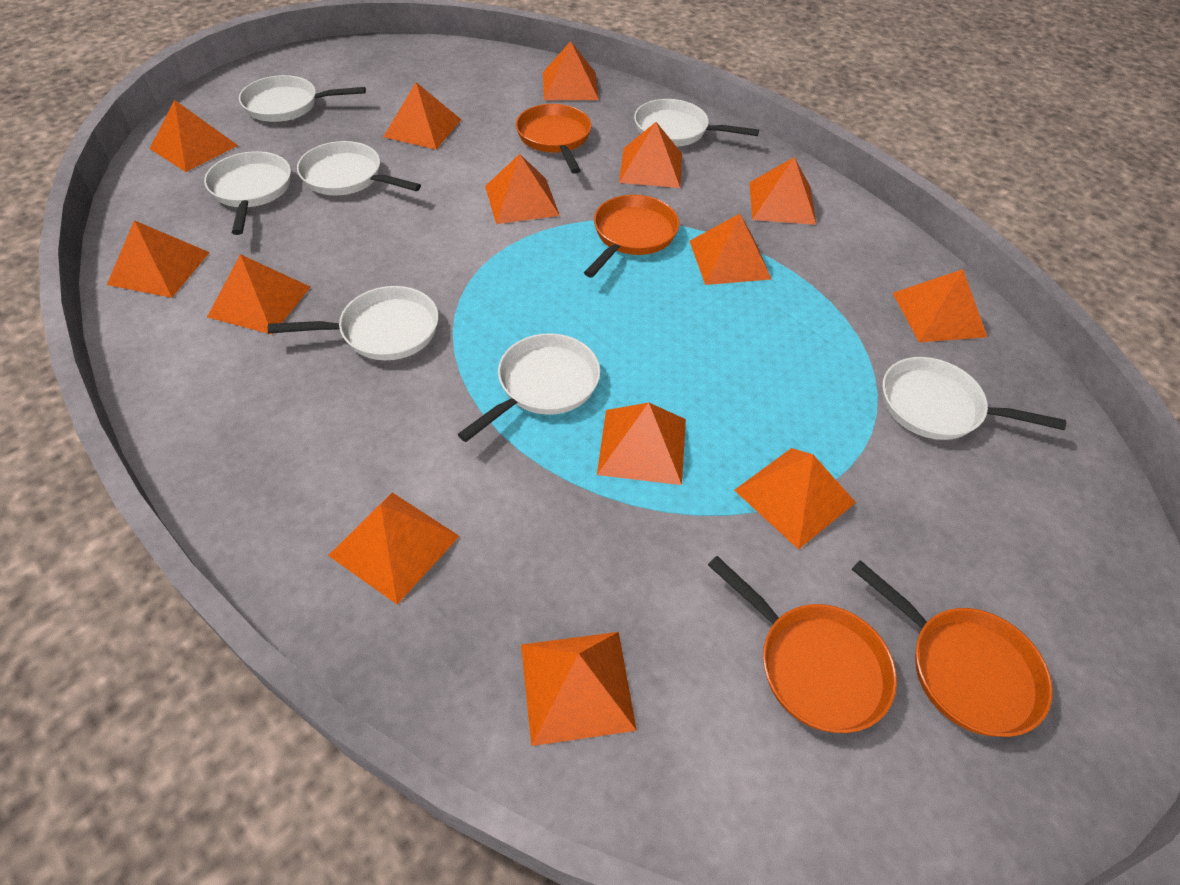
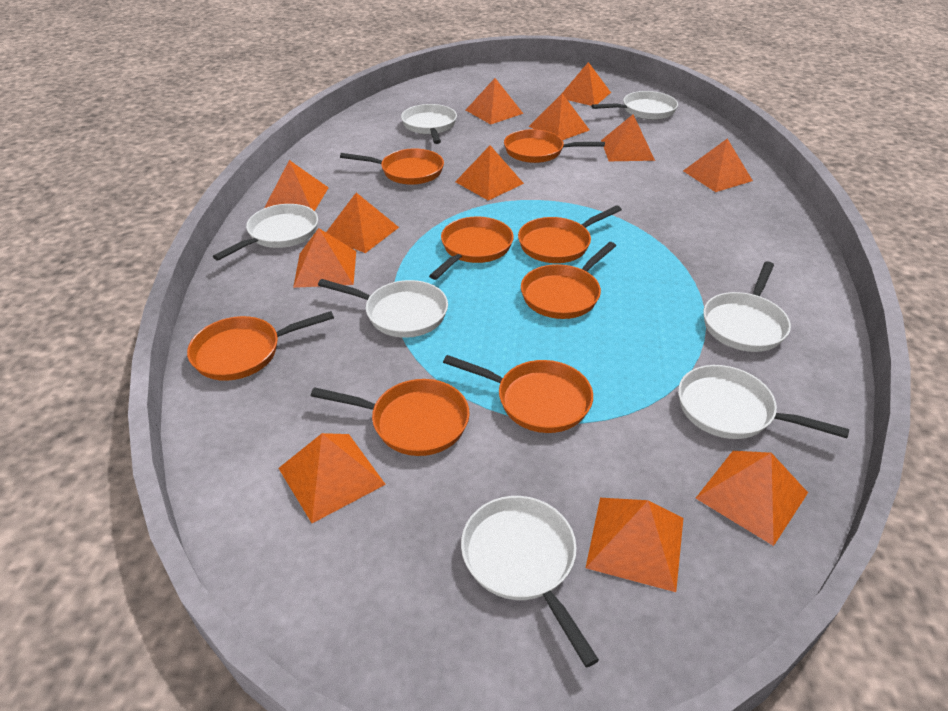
orange pan: 4 -> 8
orange pyramid: 14 -> 12

